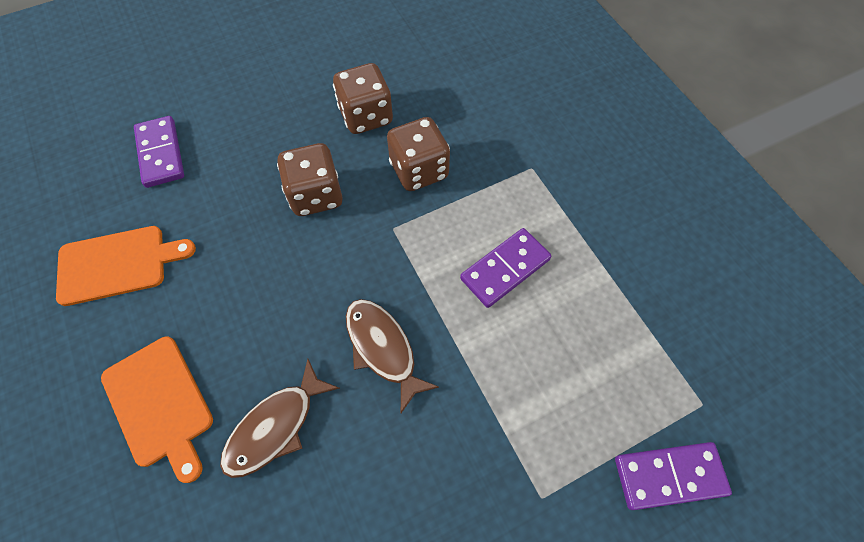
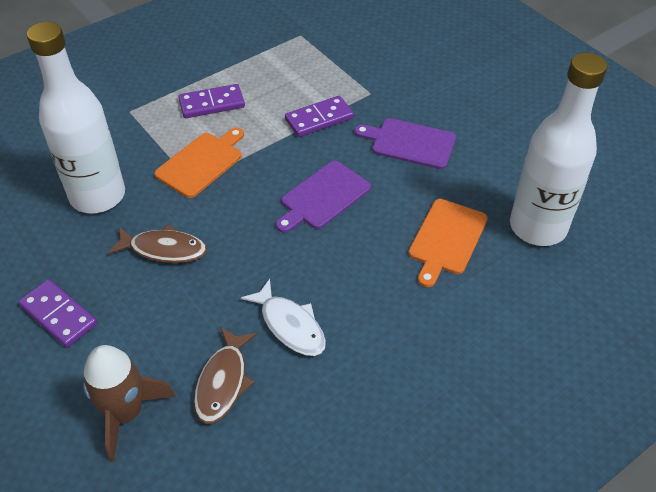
brown dice: 3 -> 0
brown rocket: 0 -> 1
purple cutting board: 0 -> 2
white bottle: 0 -> 2
white fish: 0 -> 1

